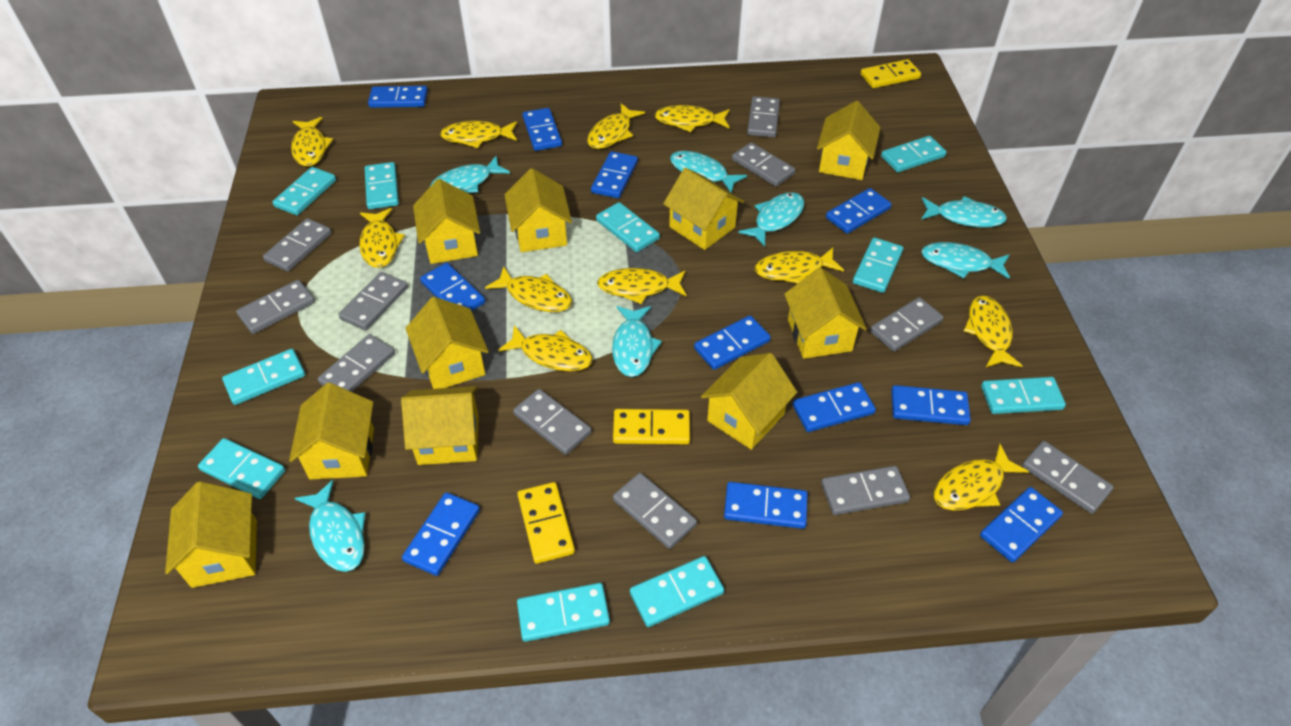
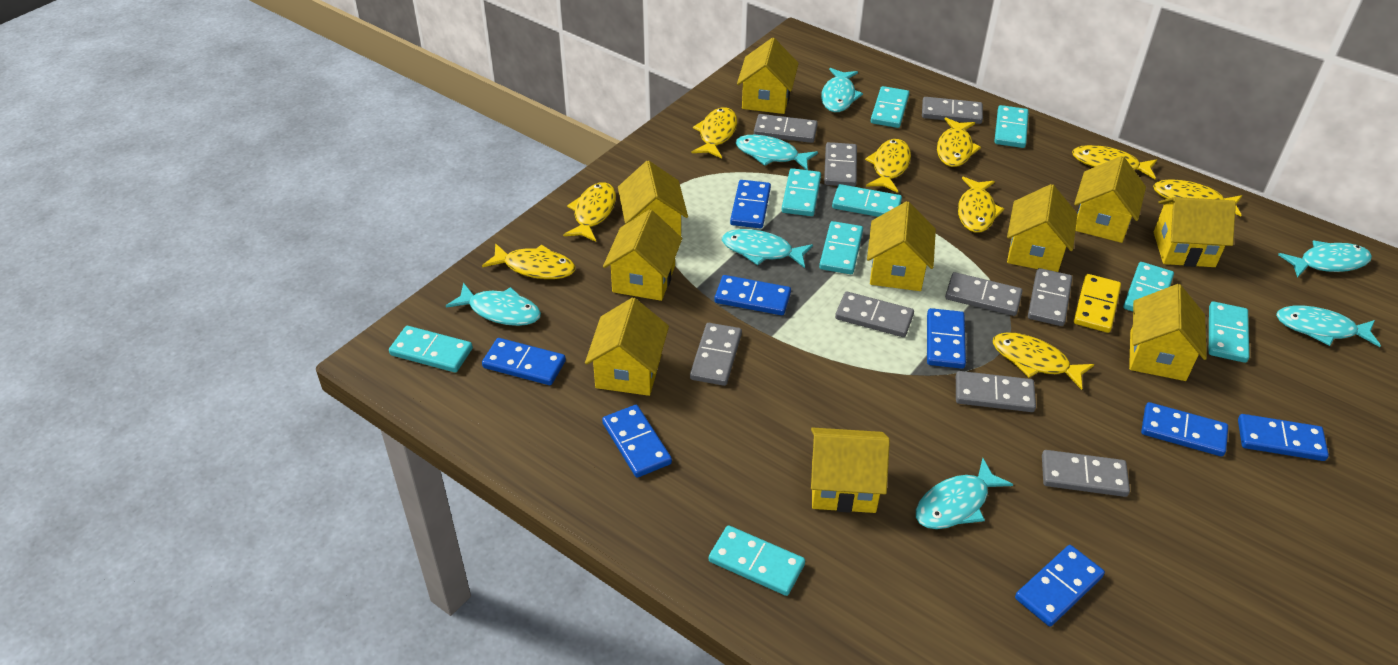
blue domino: 11 -> 8
grey domino: 11 -> 9
turquoise domino: 10 -> 9
yellow domino: 3 -> 1
yellow fish: 11 -> 9

